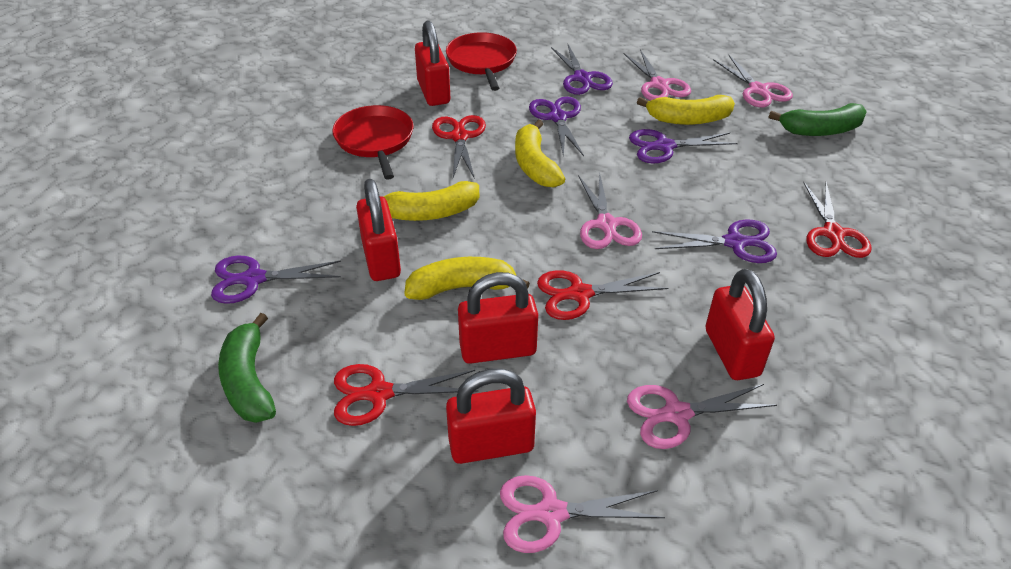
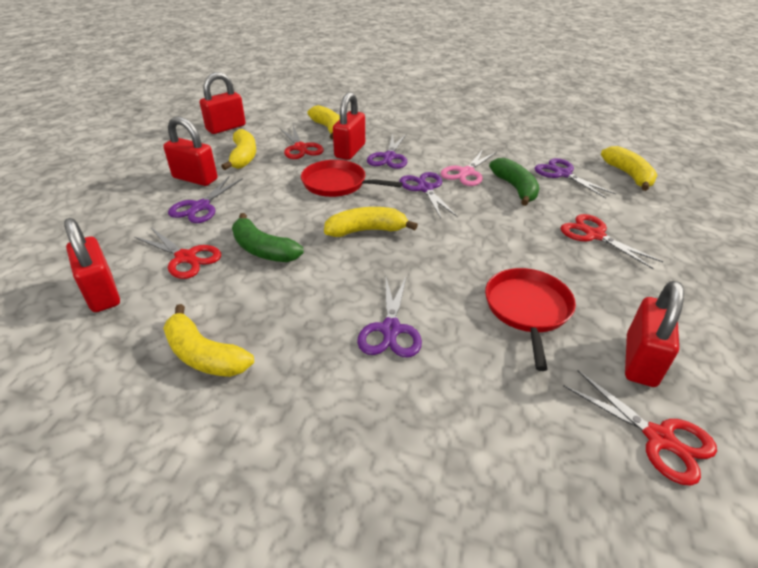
pink scissors: 5 -> 1
yellow banana: 4 -> 5

